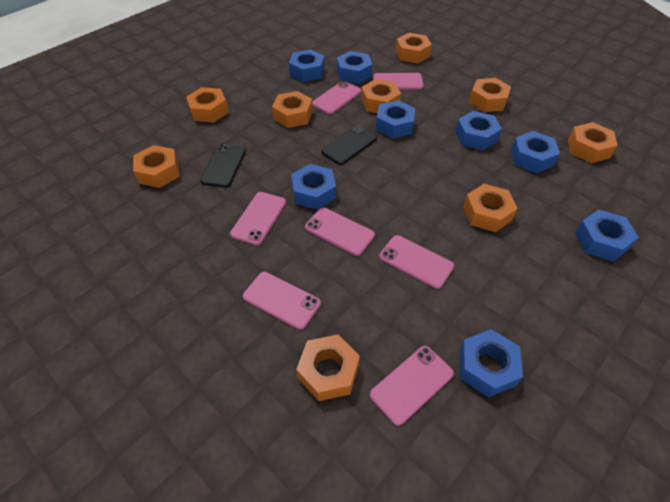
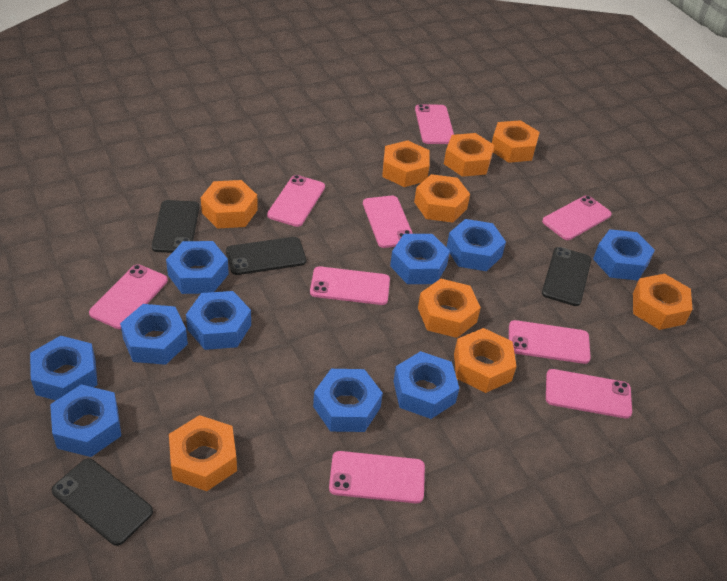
black phone: 2 -> 4
blue nut: 8 -> 10
pink phone: 7 -> 9

